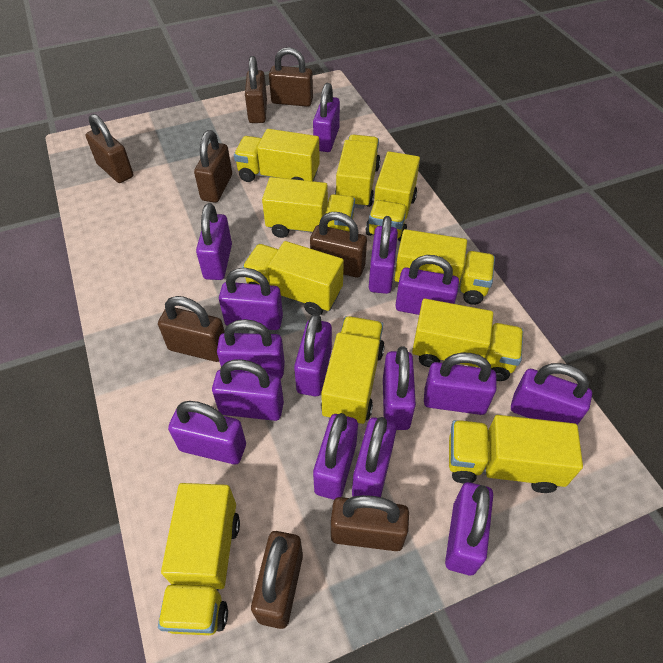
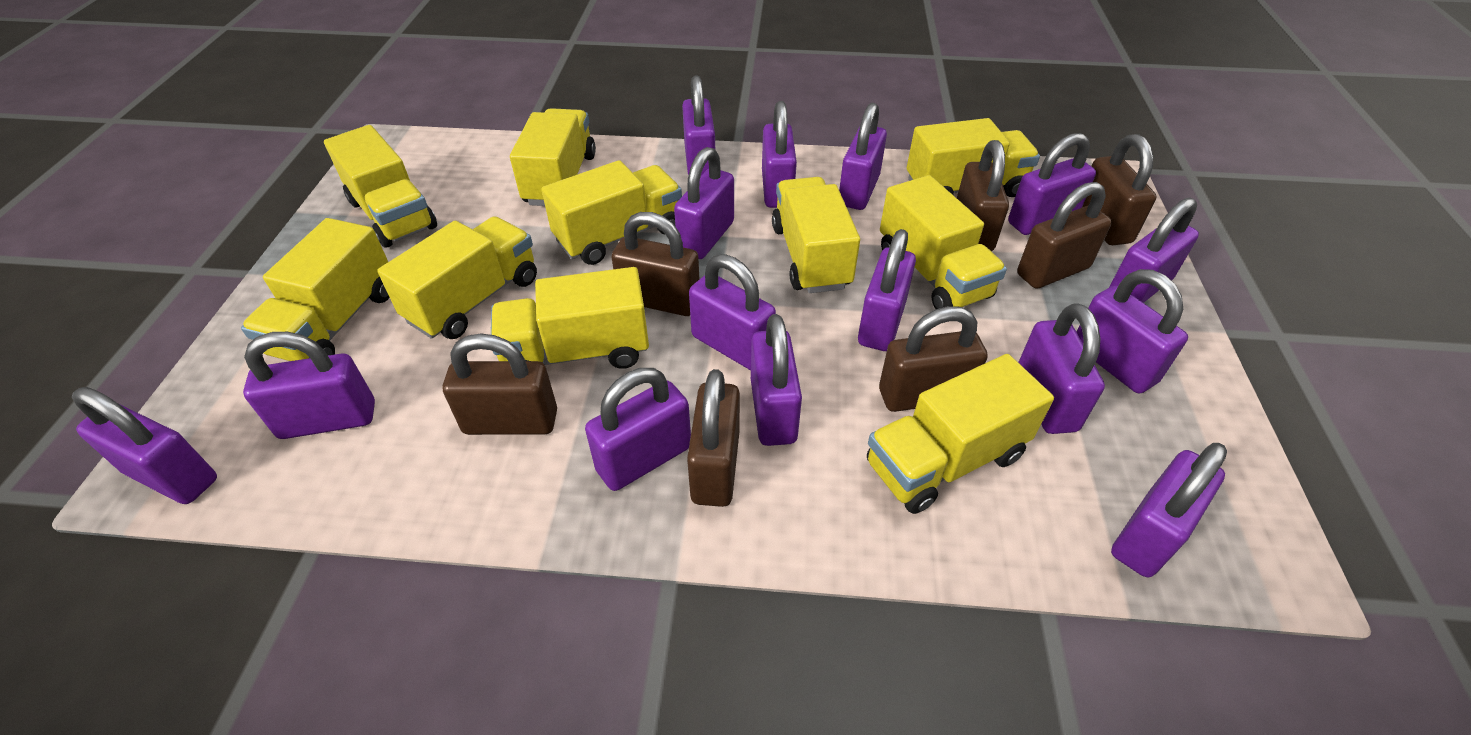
brown padlock: 8 -> 7

